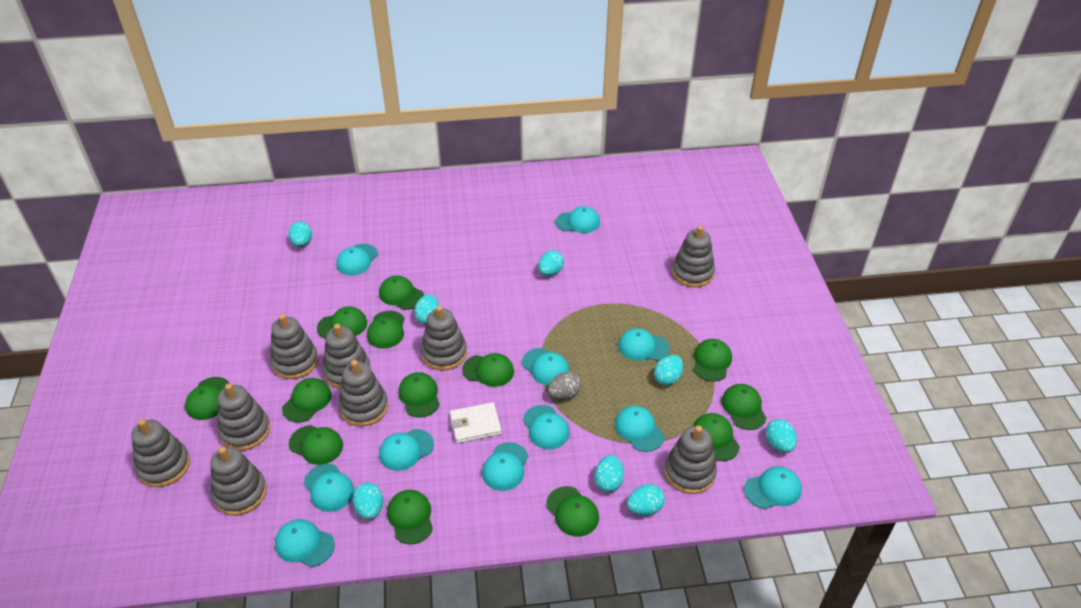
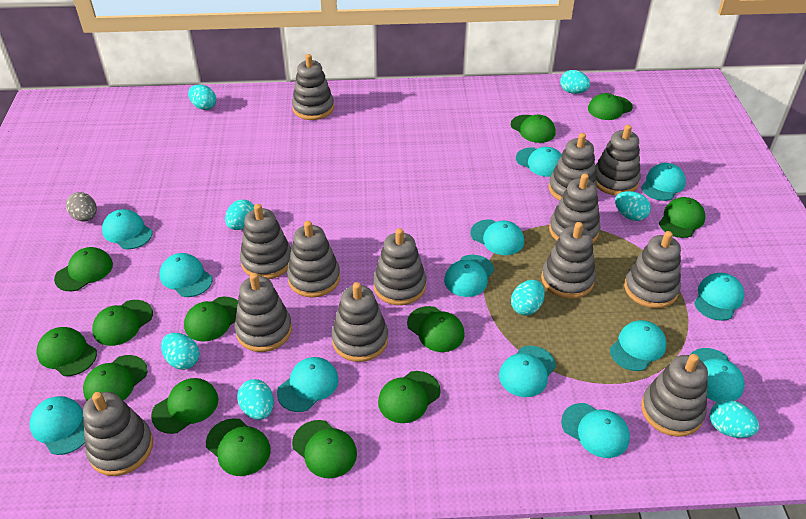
grey stacking toy: 9 -> 13
turquoise cap: 11 -> 13
white wallet: 1 -> 0

